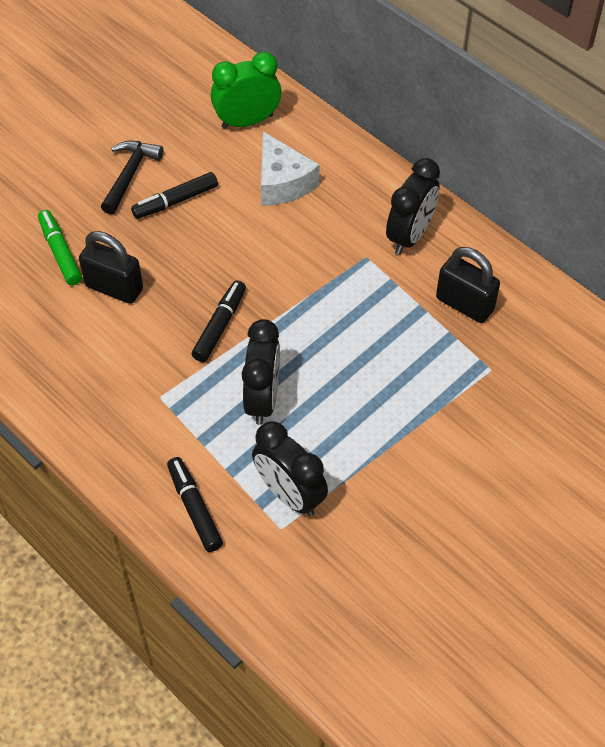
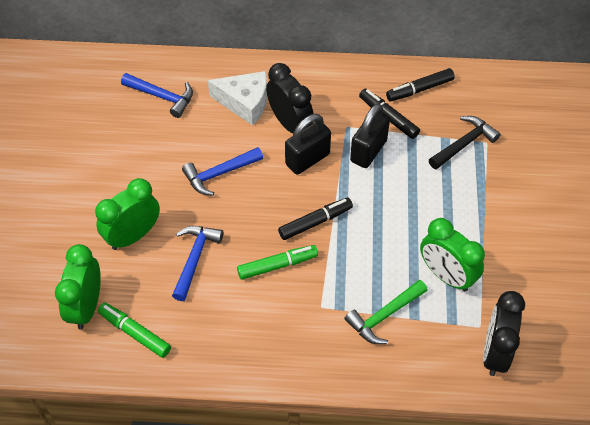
black clock: 3 -> 2
blue hammer: 0 -> 3
green clock: 1 -> 3
green hammer: 0 -> 1
green marker: 1 -> 2

